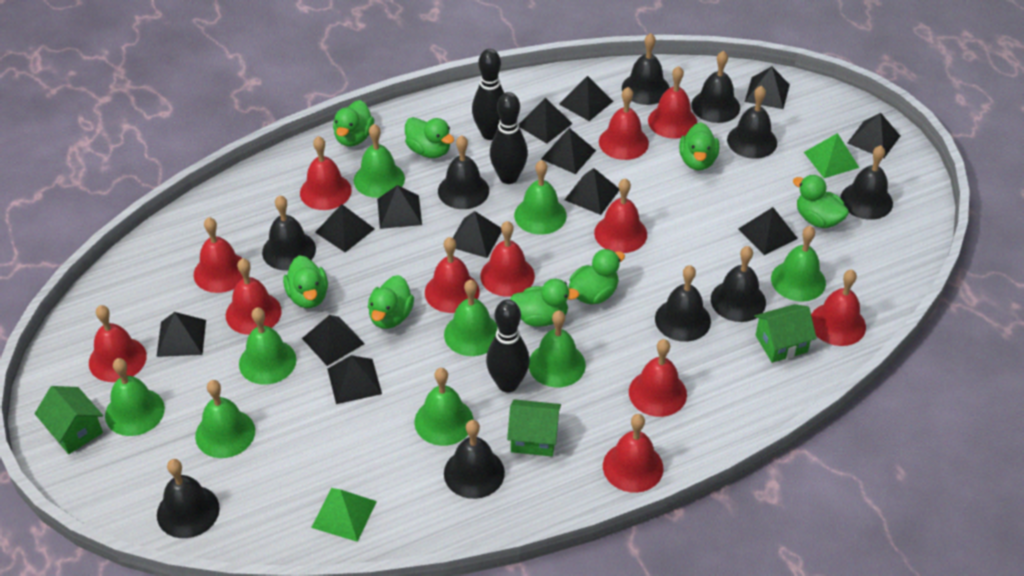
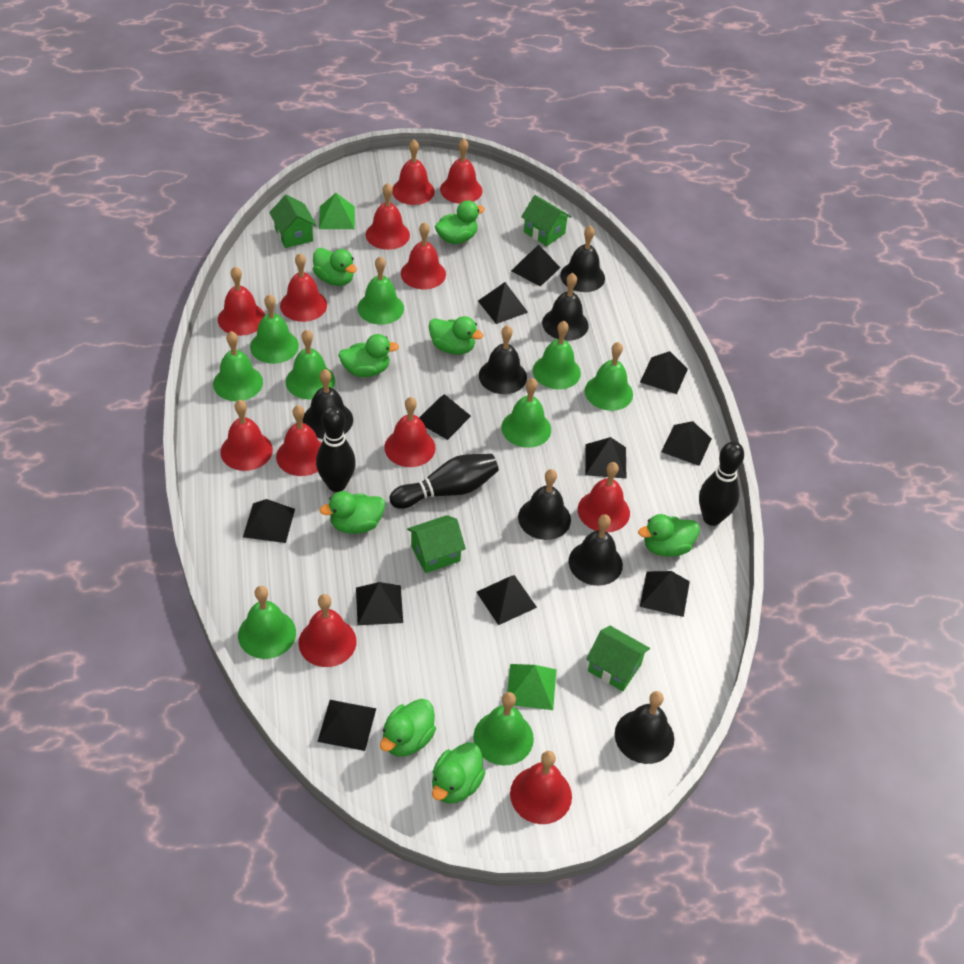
black bell: 10 -> 7
black pyramid: 13 -> 11
green house: 3 -> 4

